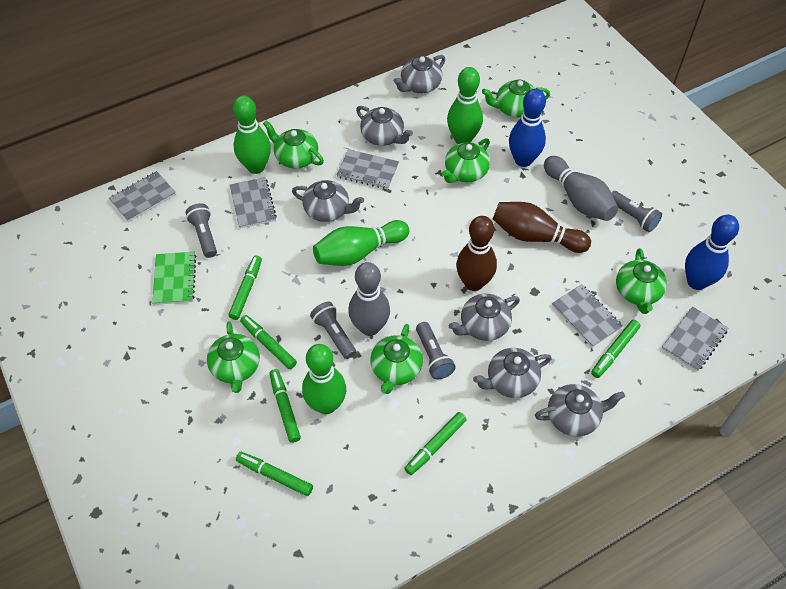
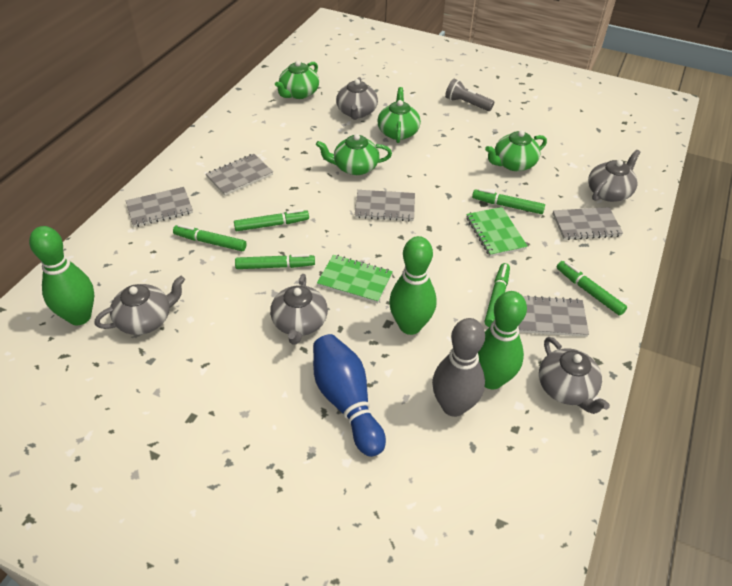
blue bowling pin: 2 -> 1
brown bowling pin: 2 -> 0
green bowling pin: 4 -> 3
green notebook: 1 -> 2
green teapot: 6 -> 4
grey bowling pin: 2 -> 1
grey flashlight: 4 -> 1
grey teapot: 6 -> 5

